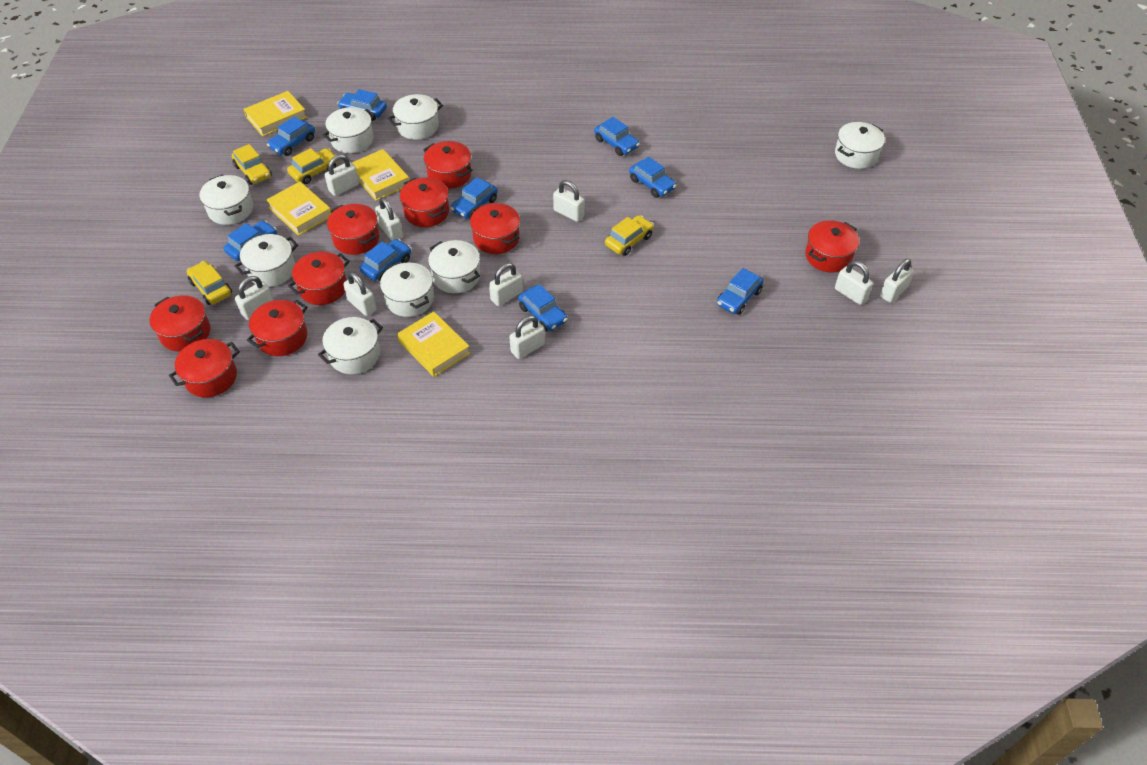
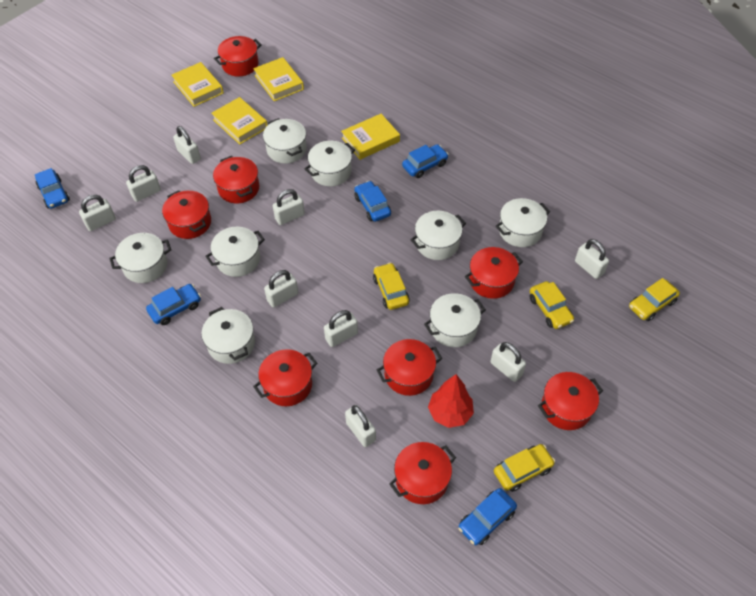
blue car: 9 -> 5
red pot: 9 -> 8
red tree: 0 -> 1

